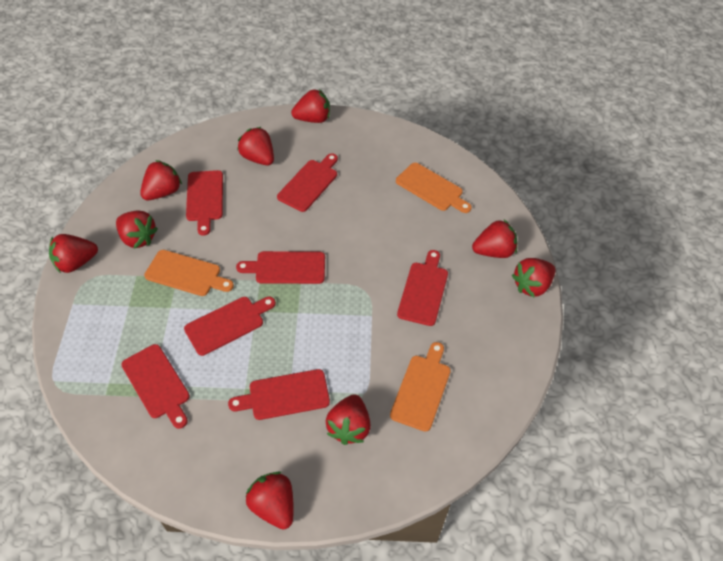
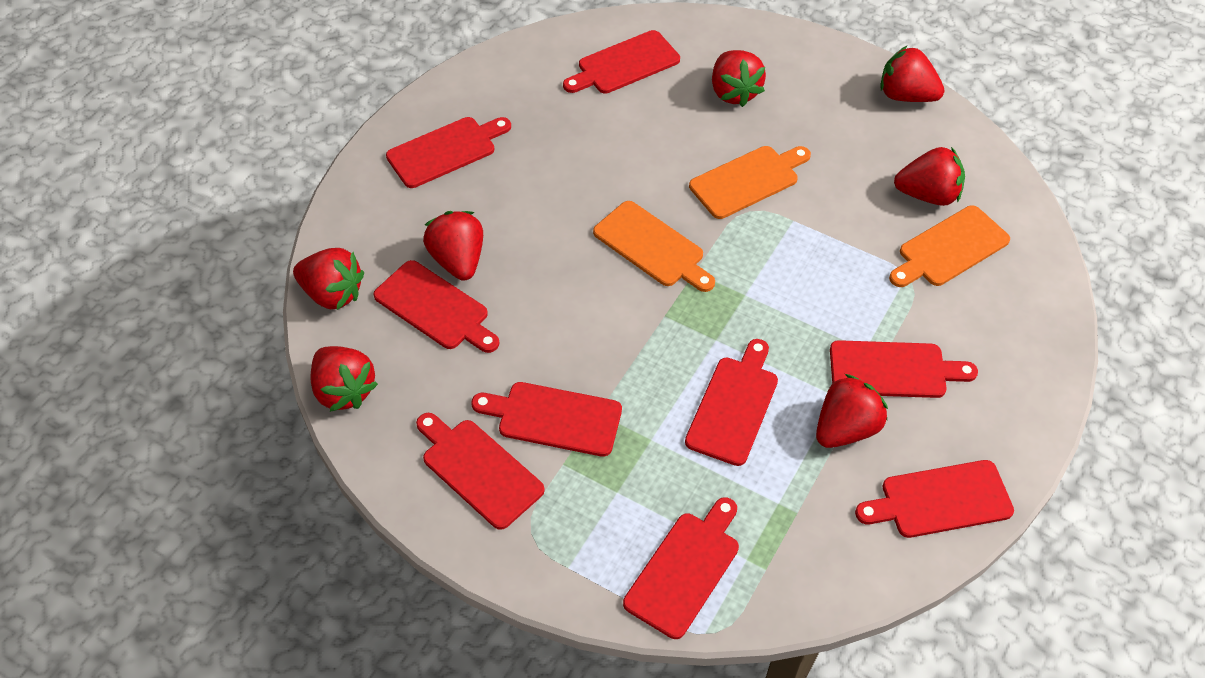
red cutting board: 7 -> 9
red strawberry: 9 -> 7

